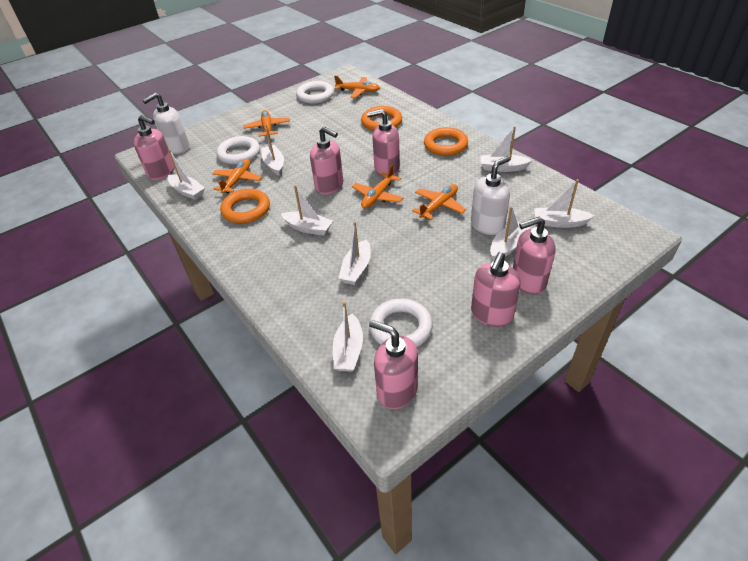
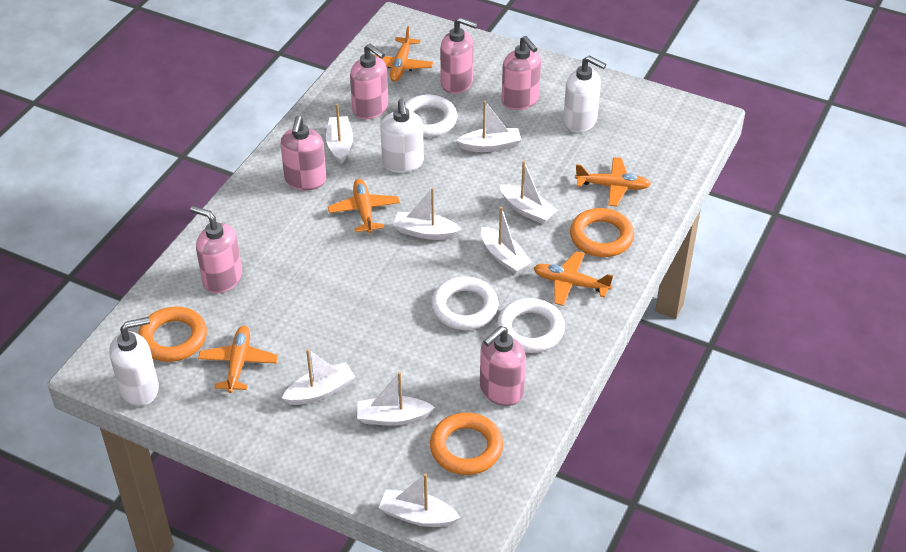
white soap dispenser: 2 -> 3

